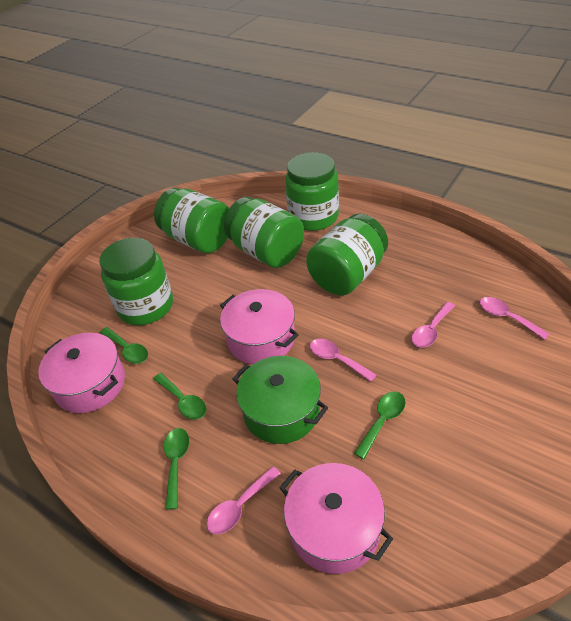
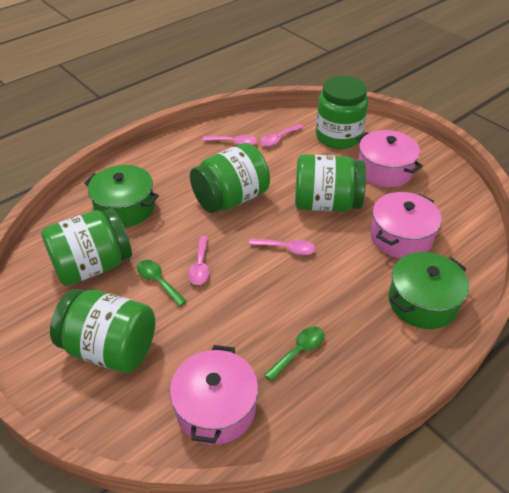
green pot: 1 -> 2
green spoon: 4 -> 2

